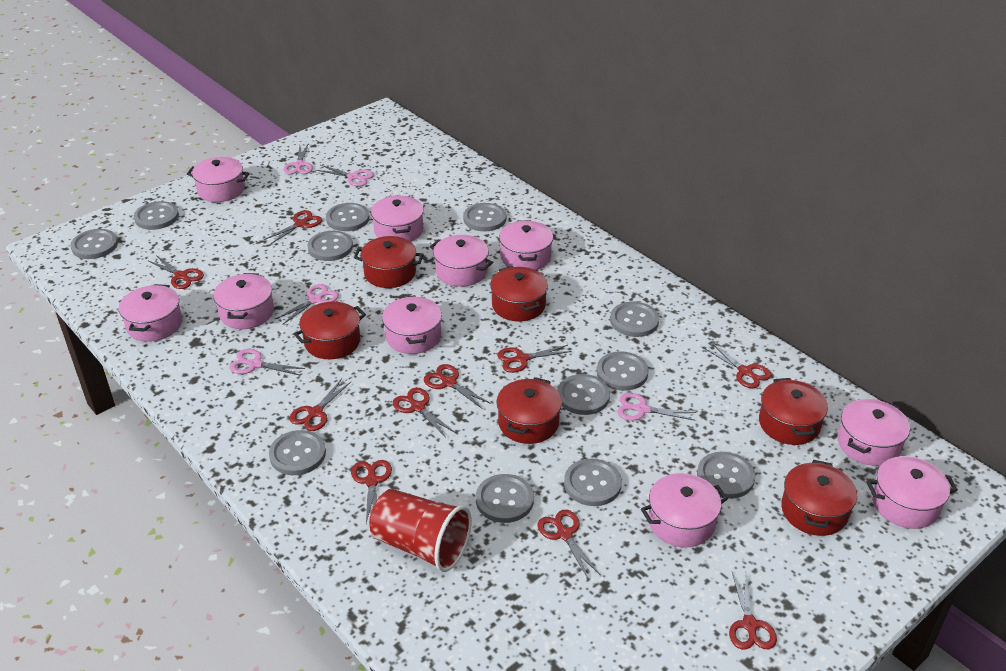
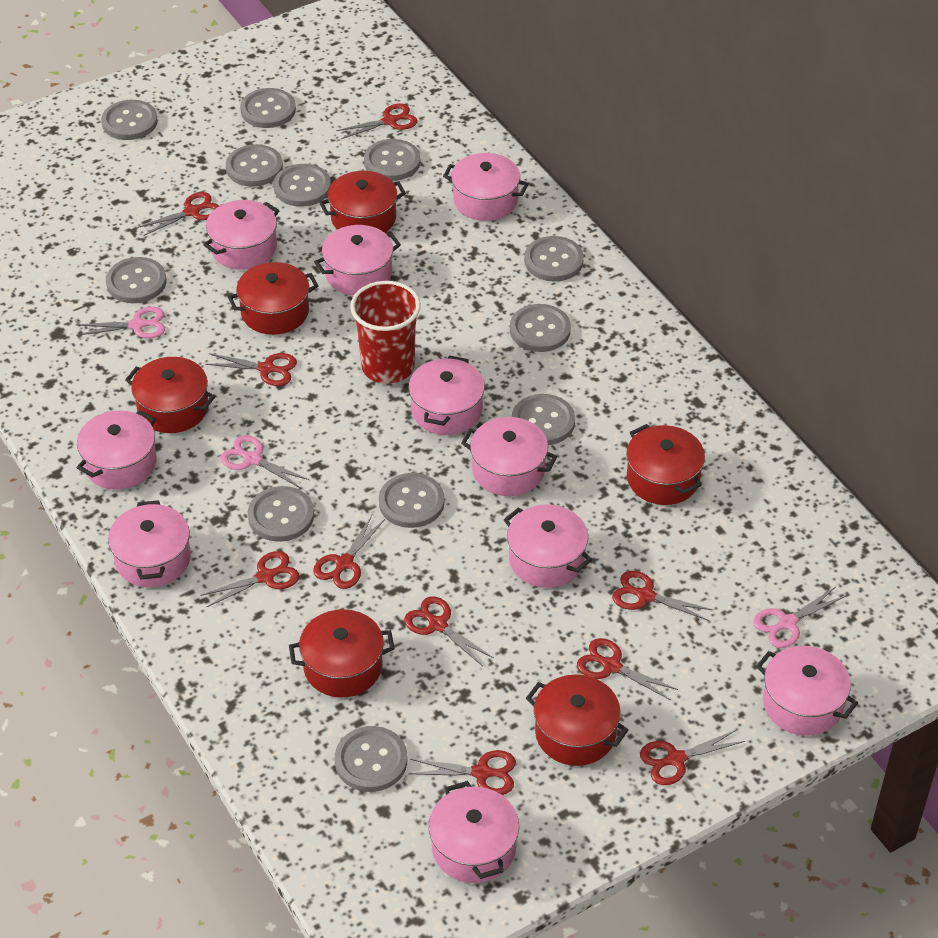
pink scissors: 5 -> 3

